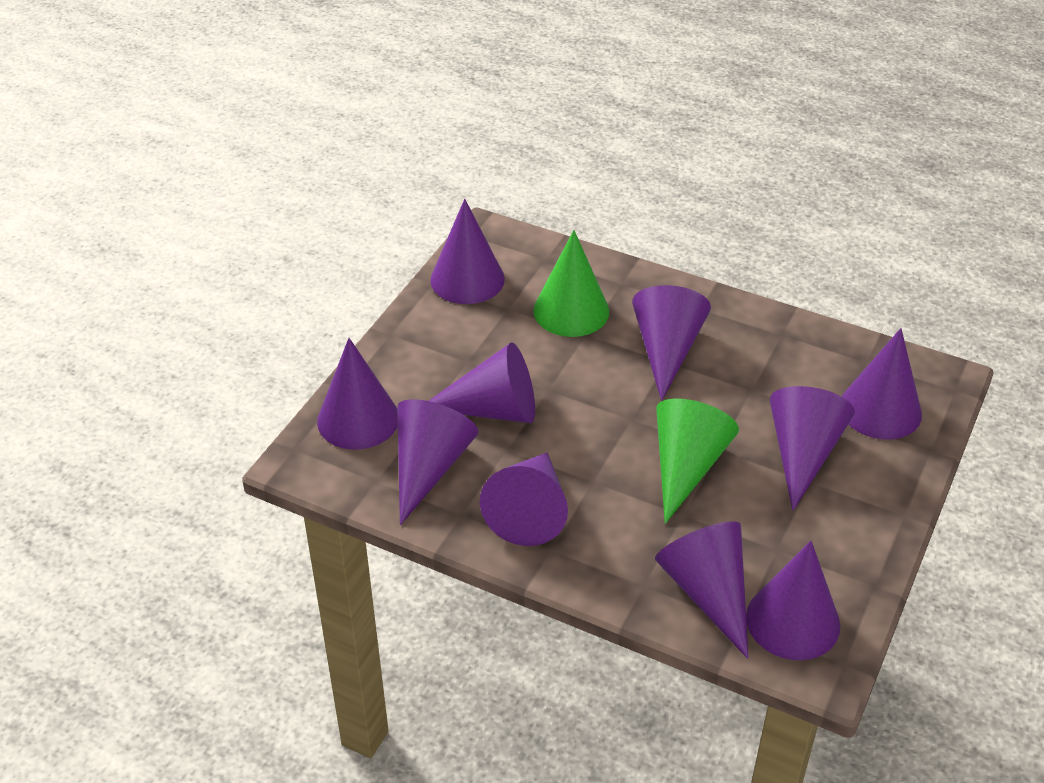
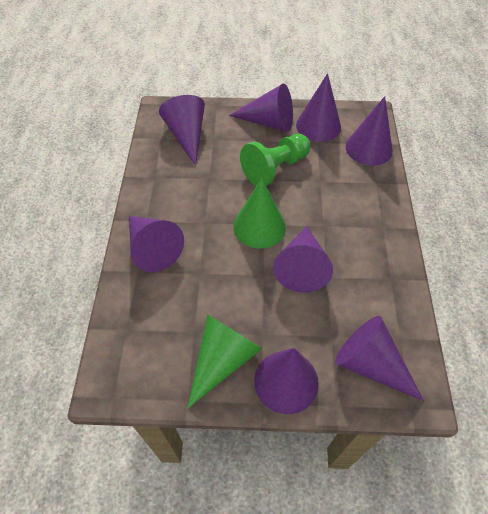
green pawn: 0 -> 1
purple cone: 10 -> 8

